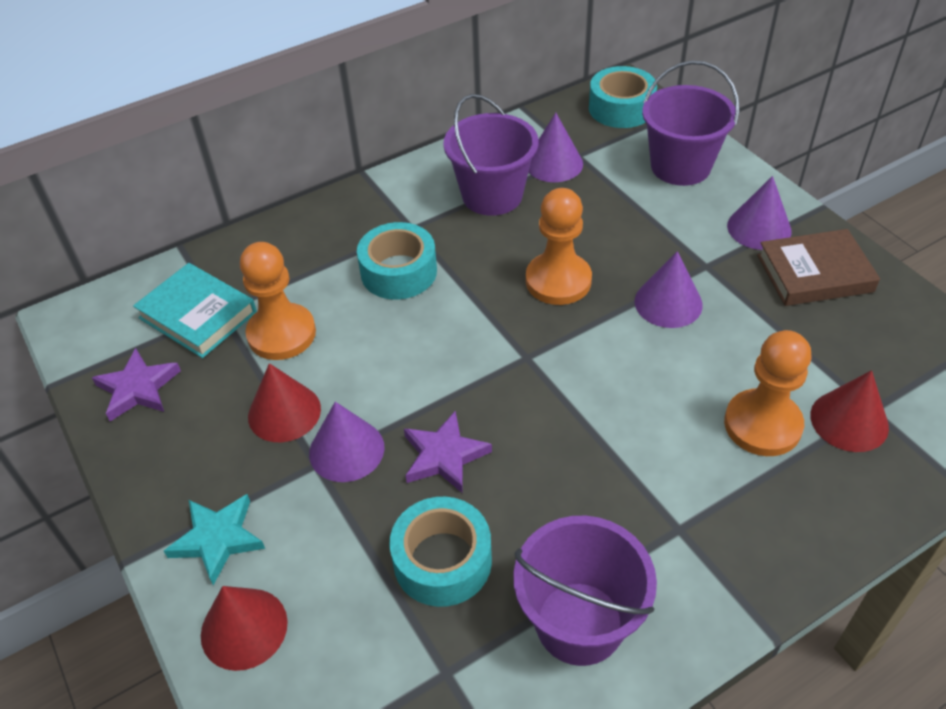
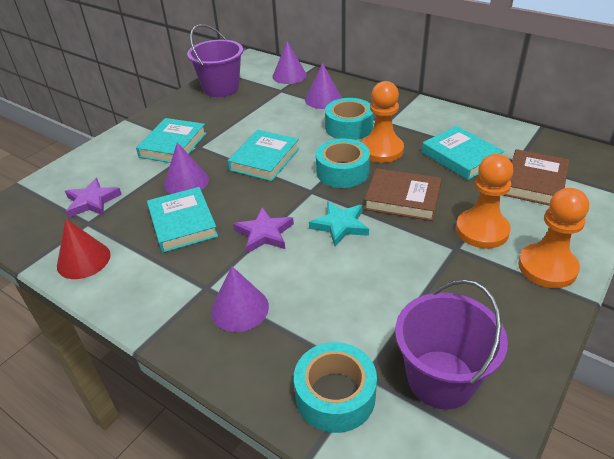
brown book: 1 -> 2
purple bucket: 3 -> 2
red cone: 3 -> 1
turquoise book: 1 -> 4

